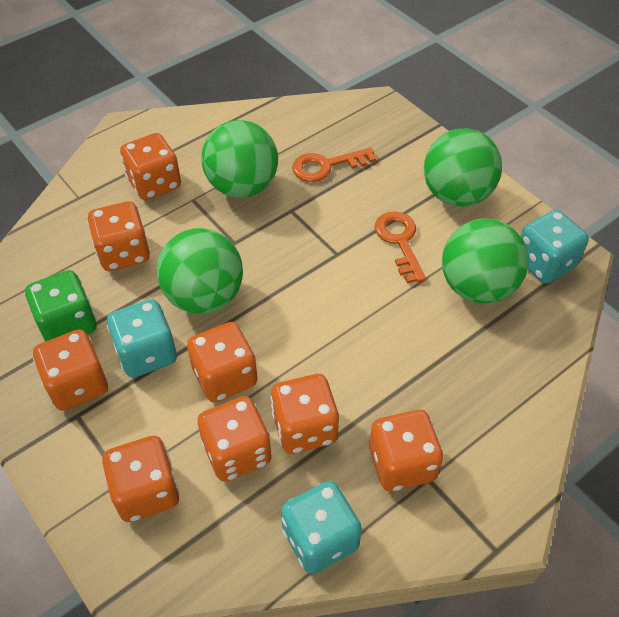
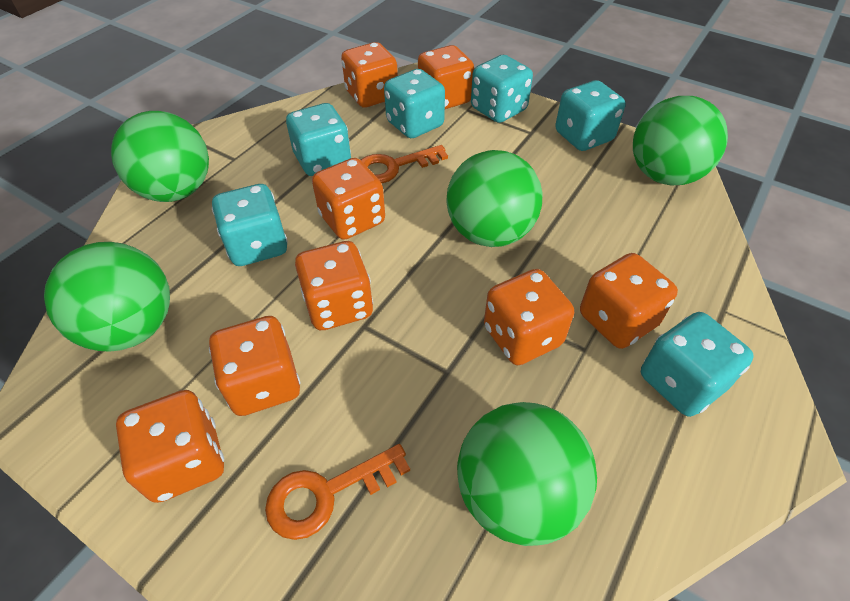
green ball: 4 -> 5
green dice: 1 -> 0
turquoise dice: 3 -> 6

